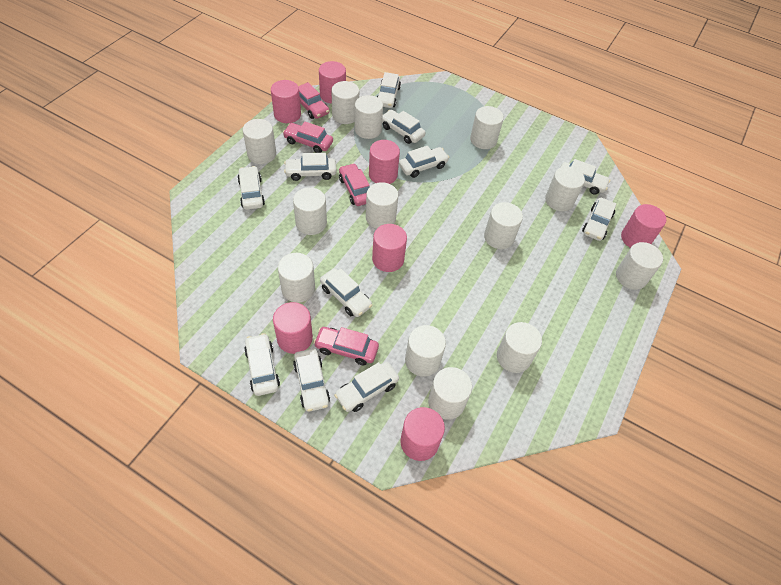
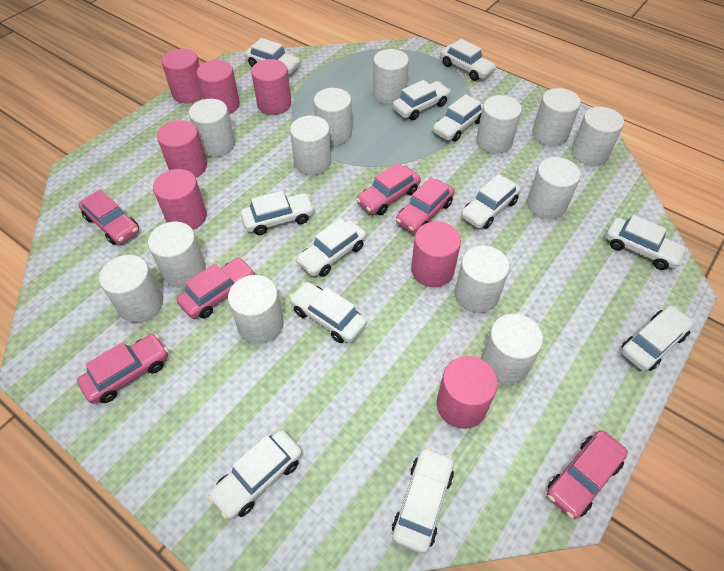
pink car: 4 -> 6
white car: 11 -> 12

